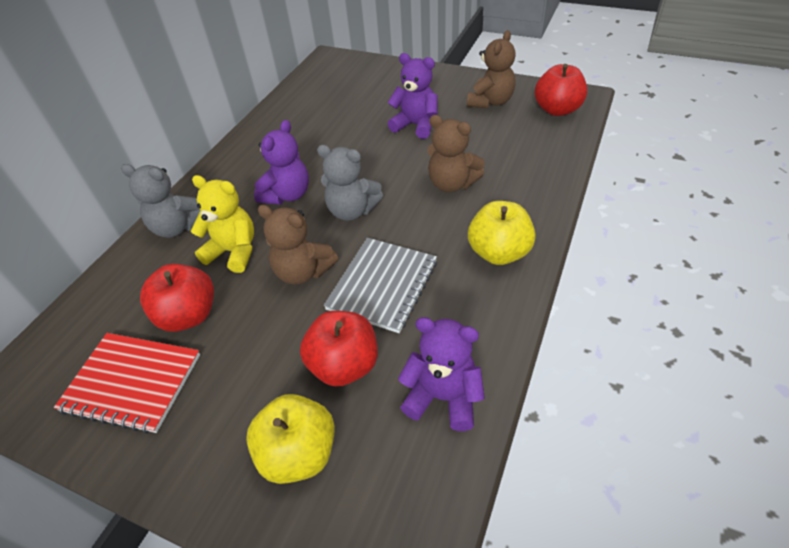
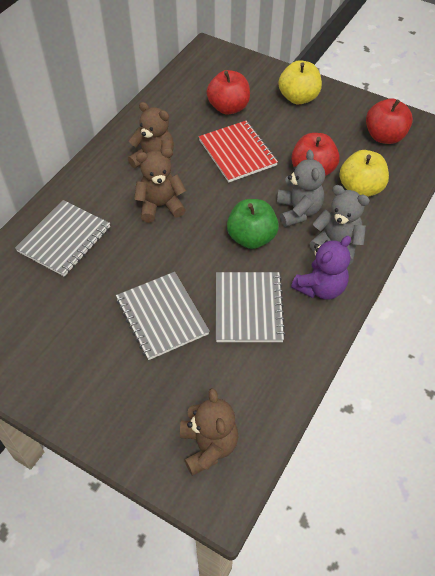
green apple: 0 -> 1
grey notebook: 1 -> 3
purple teddy bear: 3 -> 1
yellow teddy bear: 1 -> 0

